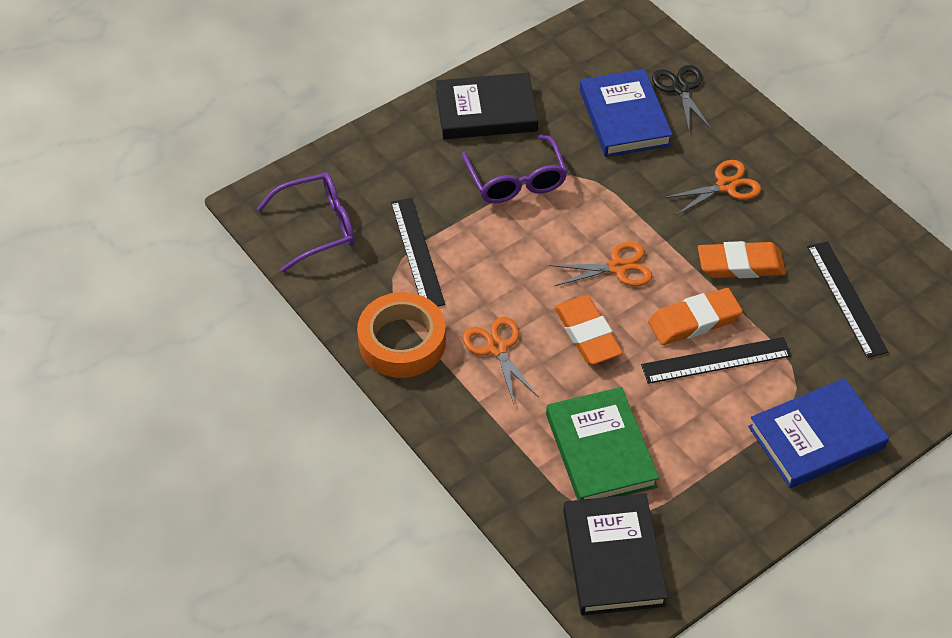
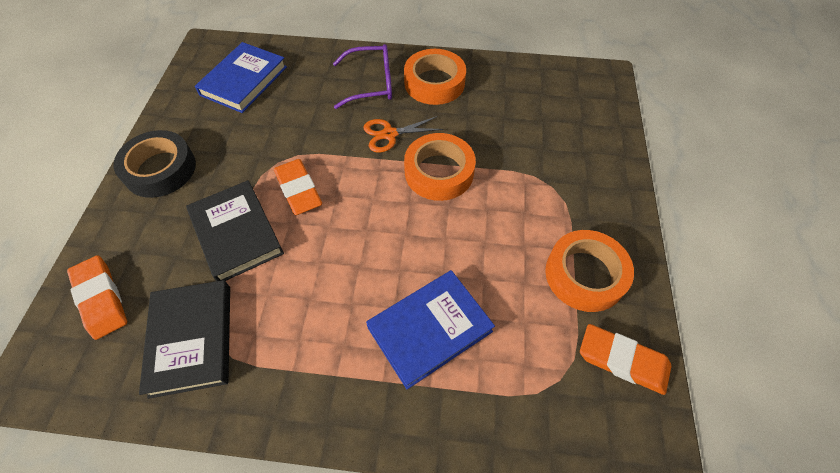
black ruler: 3 -> 0
black scissors: 1 -> 0
black tape: 0 -> 1
green book: 1 -> 0
orange scissors: 3 -> 1
orange tape: 1 -> 3
purple glasses: 2 -> 1

